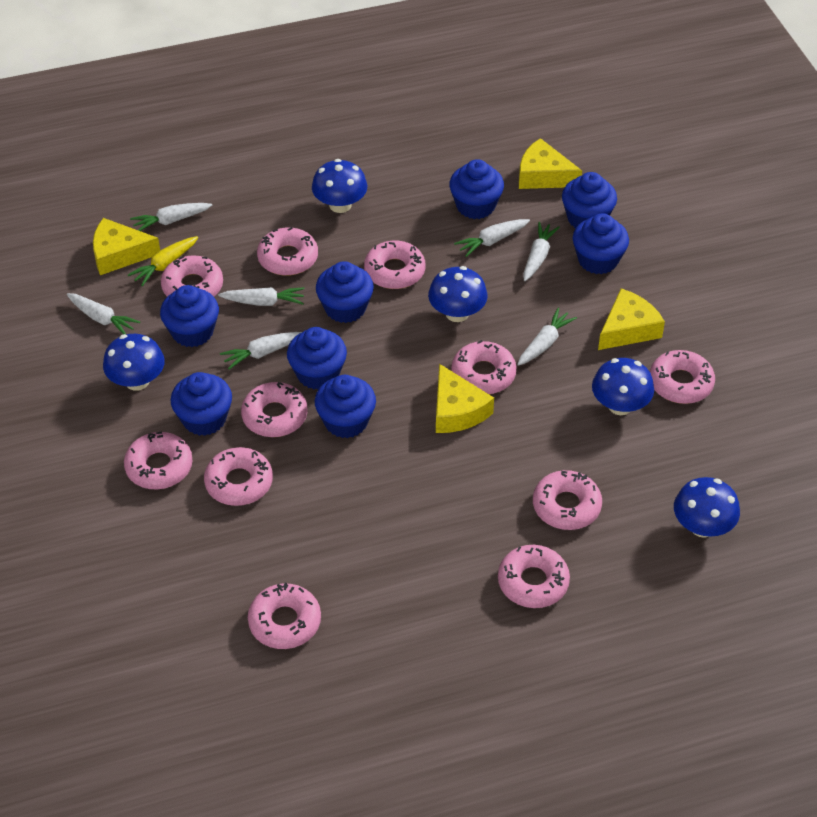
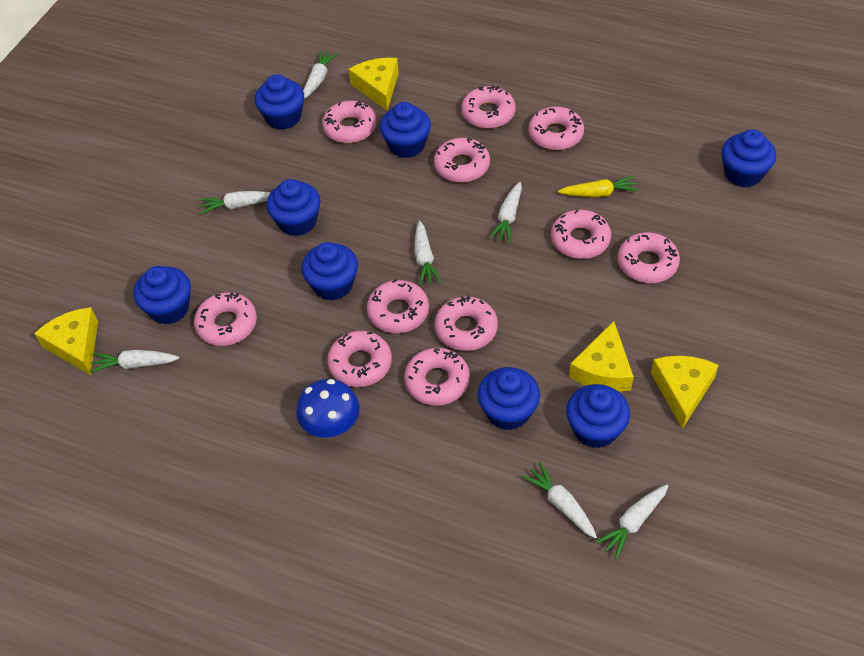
blue mushroom: 5 -> 1

